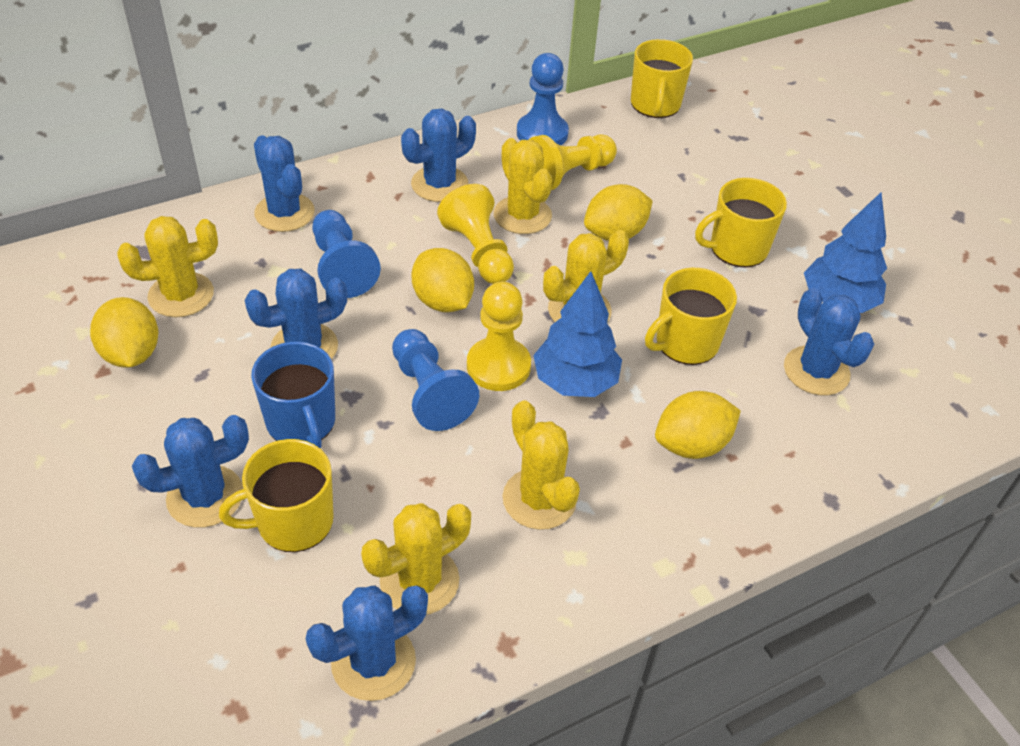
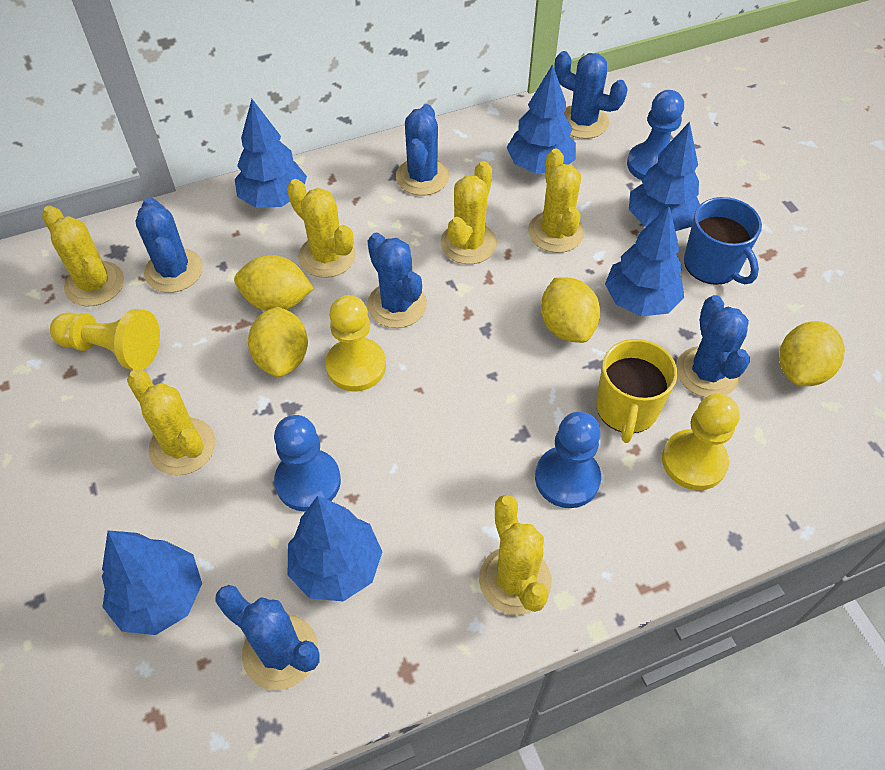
blue tree: 2 -> 6
yellow cactus: 5 -> 6
yellow mug: 4 -> 1

